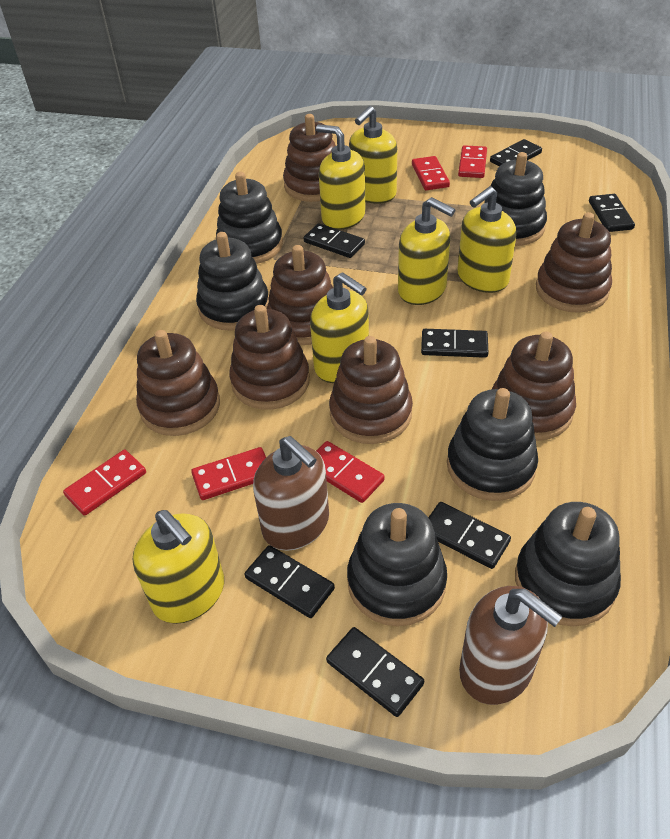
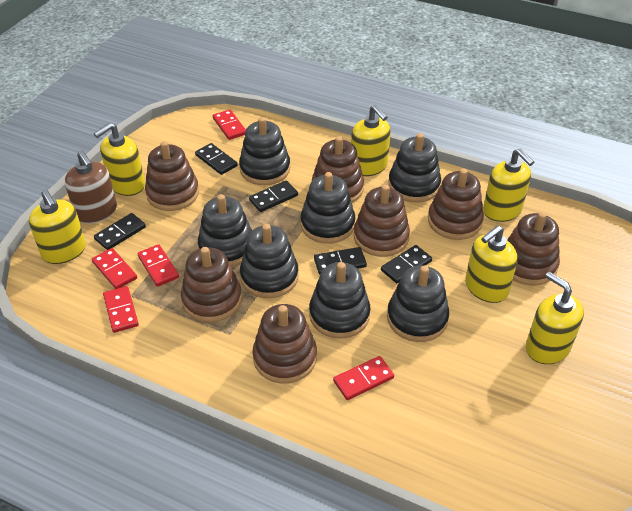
black domino: 7 -> 5
black stacking toy: 6 -> 7
brown soap dispenser: 2 -> 1

